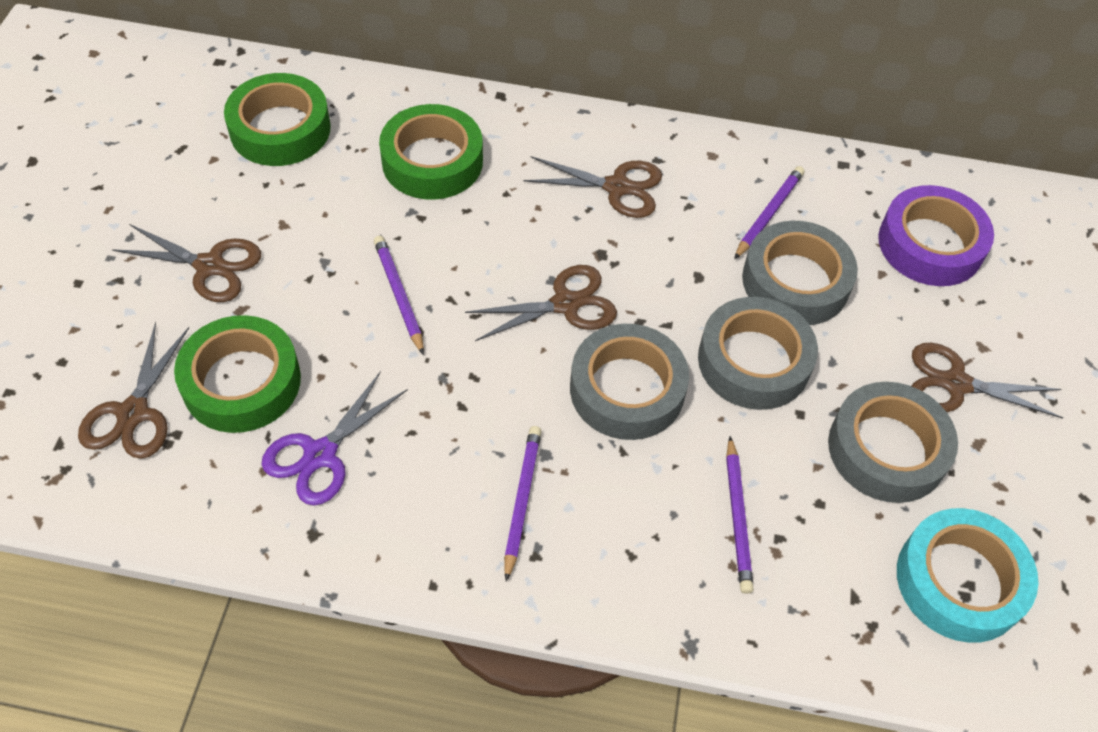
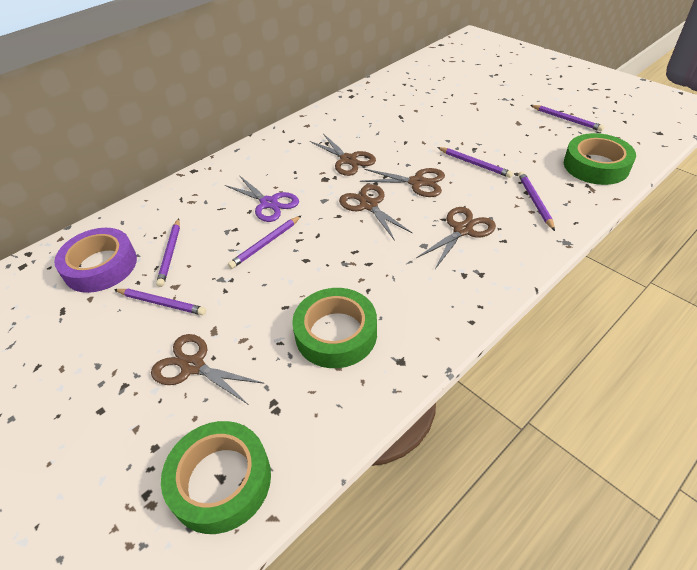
grey tape: 4 -> 0
purple pencil: 4 -> 6
turquoise tape: 1 -> 0

